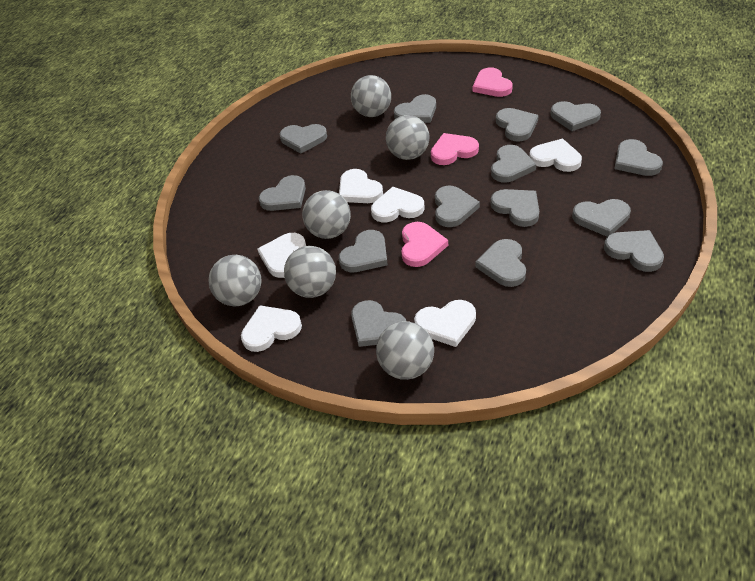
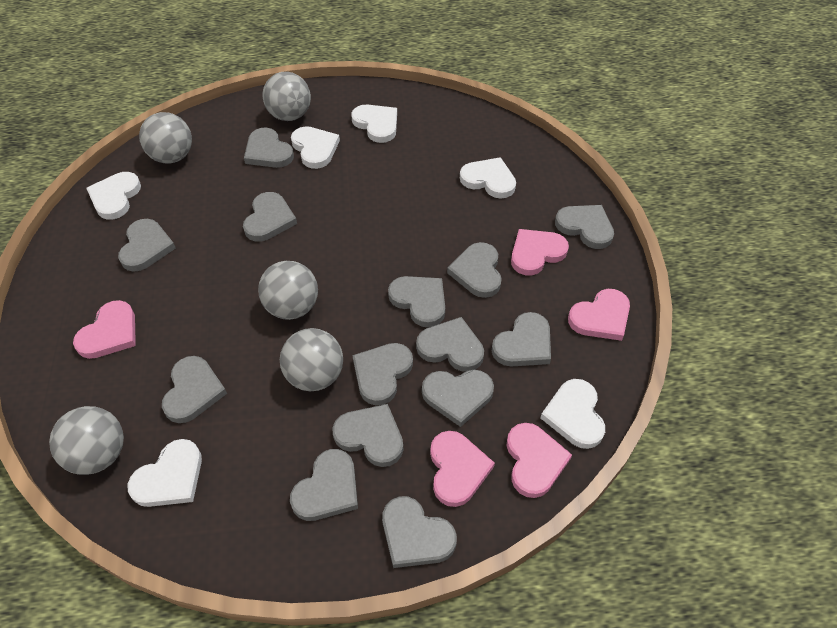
grey ball: 6 -> 5
pink heart: 3 -> 5

